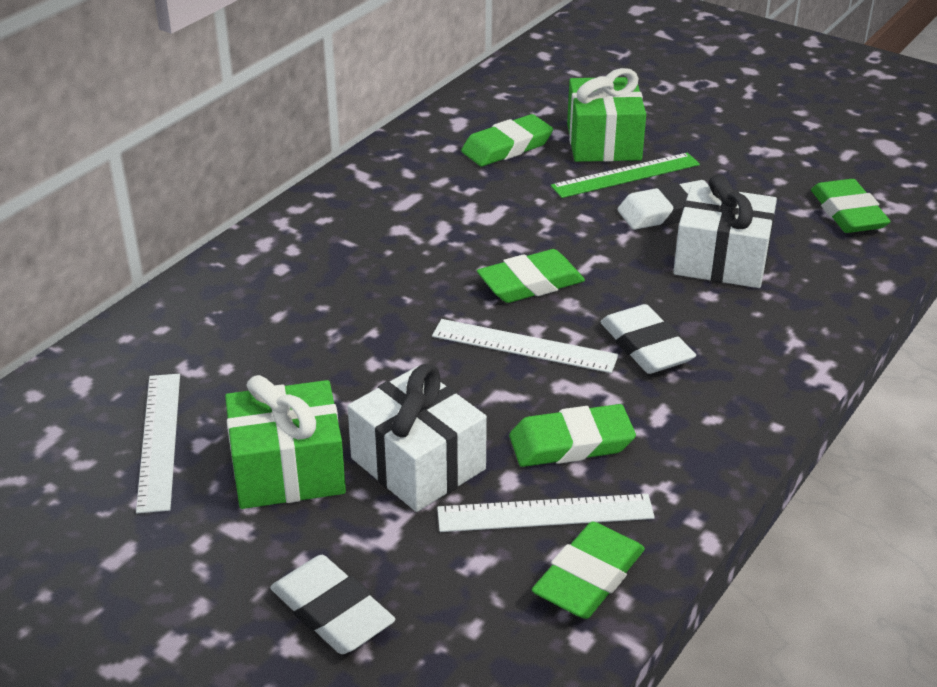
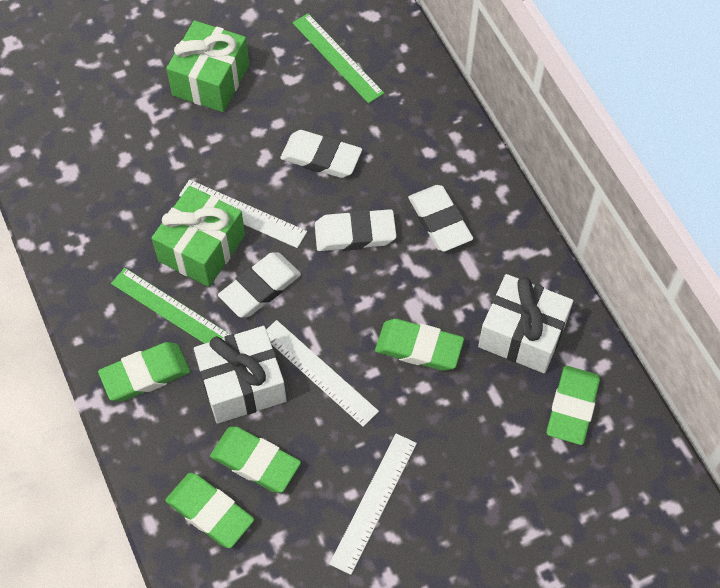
green ruler: 1 -> 2
white eraser: 3 -> 4

